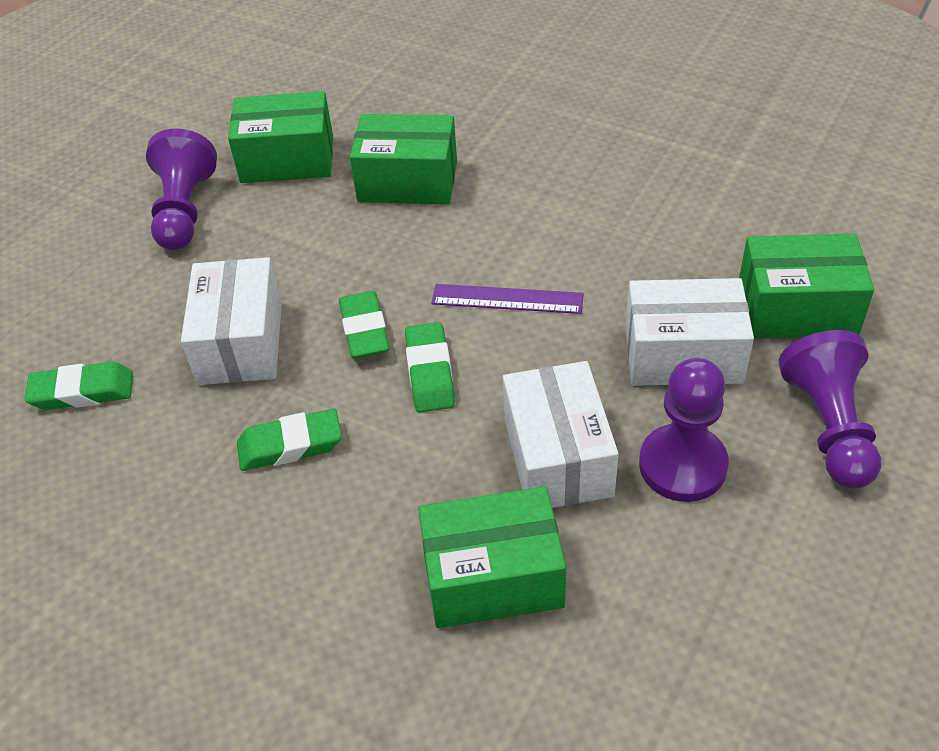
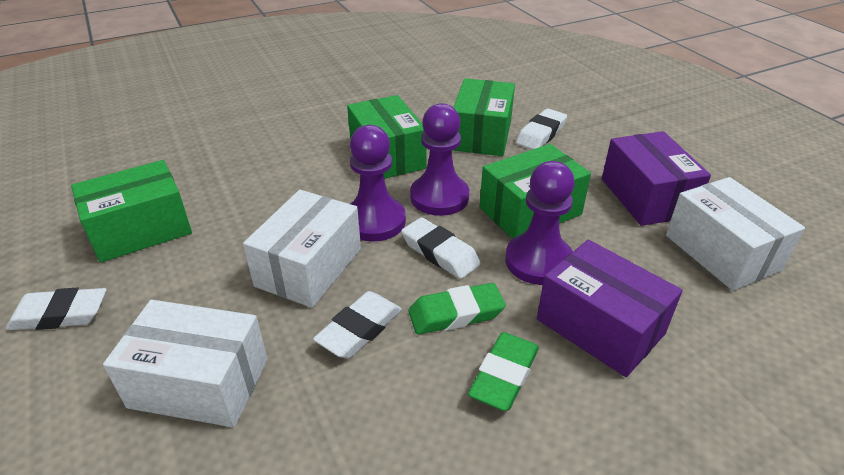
green eraser: 4 -> 2
purple box: 0 -> 2
purple ruler: 1 -> 0
white eraser: 0 -> 4

